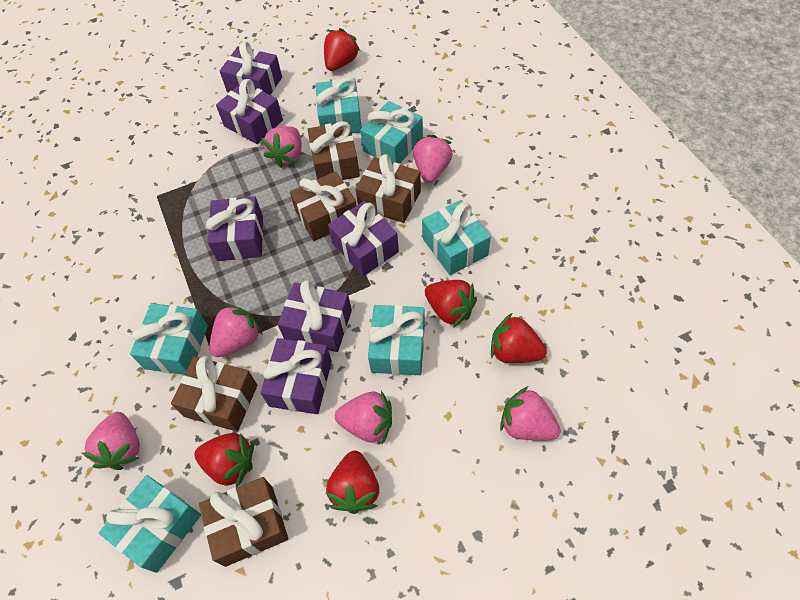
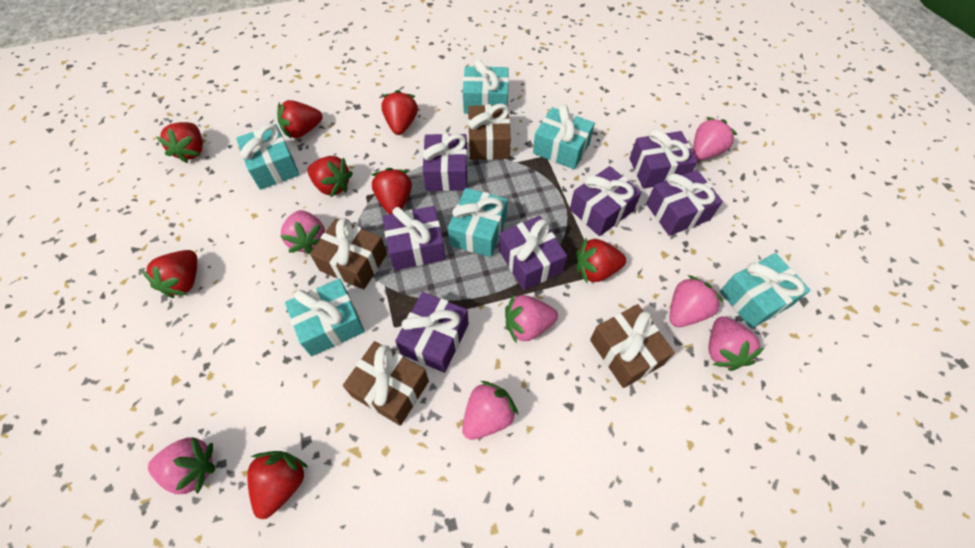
brown gift: 5 -> 4
pink strawberry: 6 -> 7
purple gift: 6 -> 7
red strawberry: 5 -> 8

